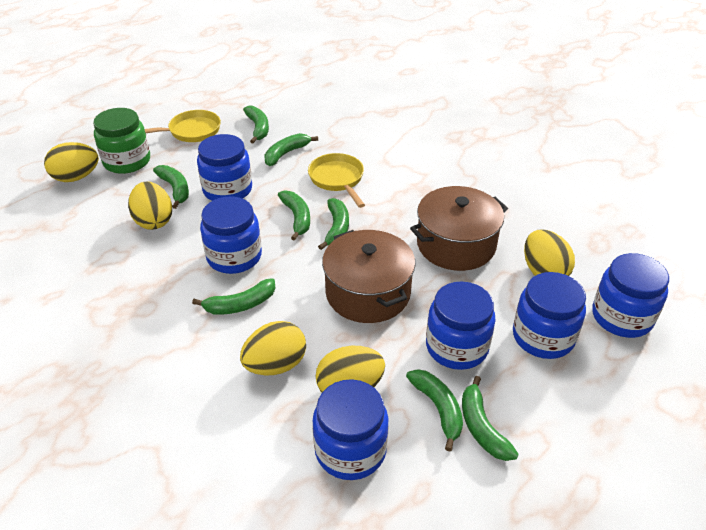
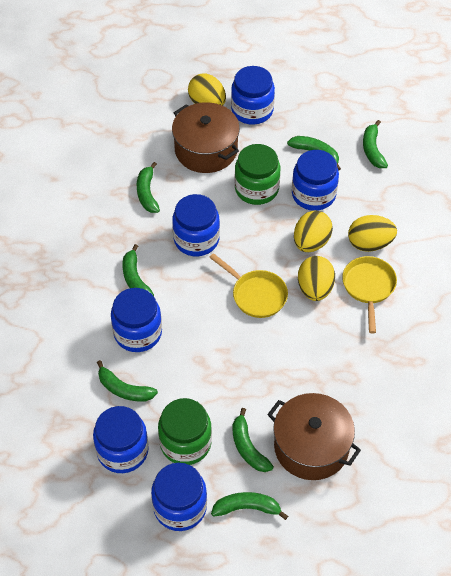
green banana: 8 -> 7
green jar: 1 -> 2
yellow egg: 5 -> 4

